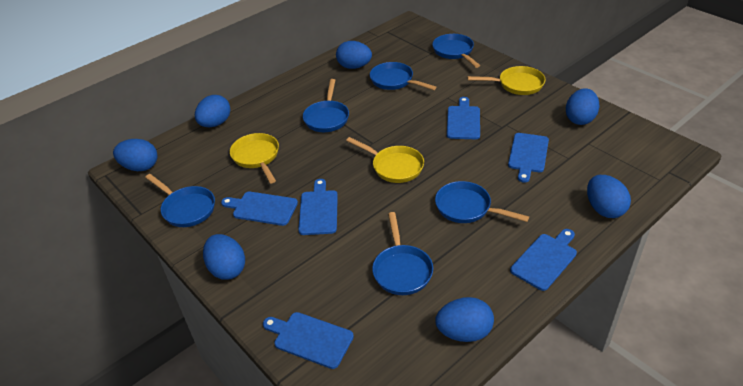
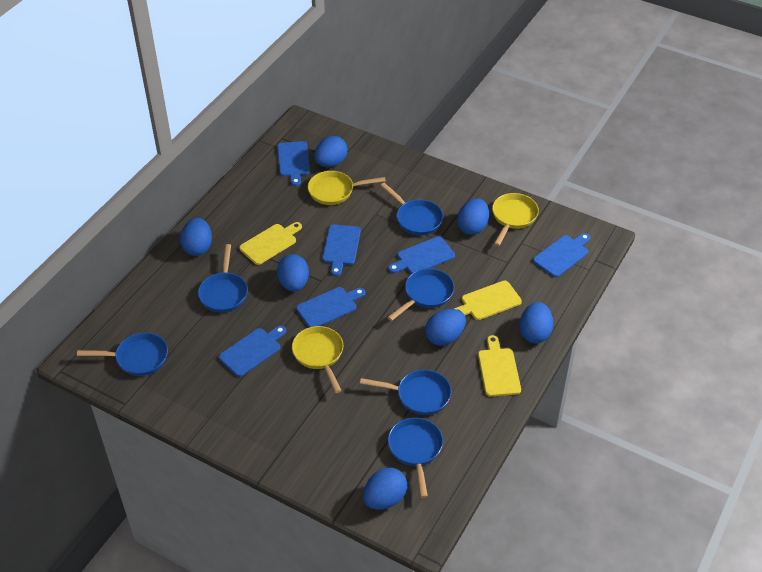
yellow cutting board: 0 -> 3

